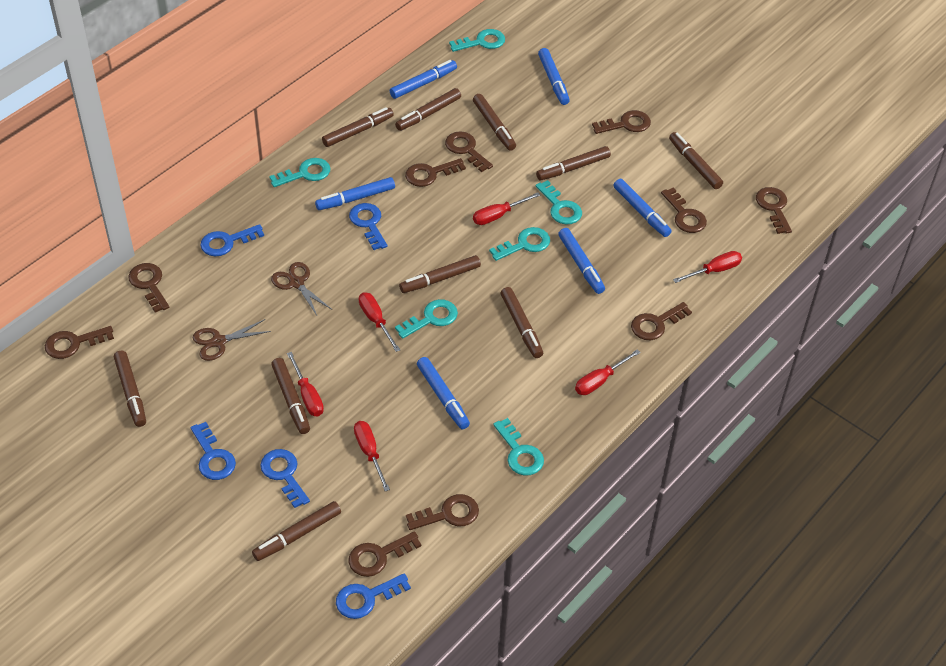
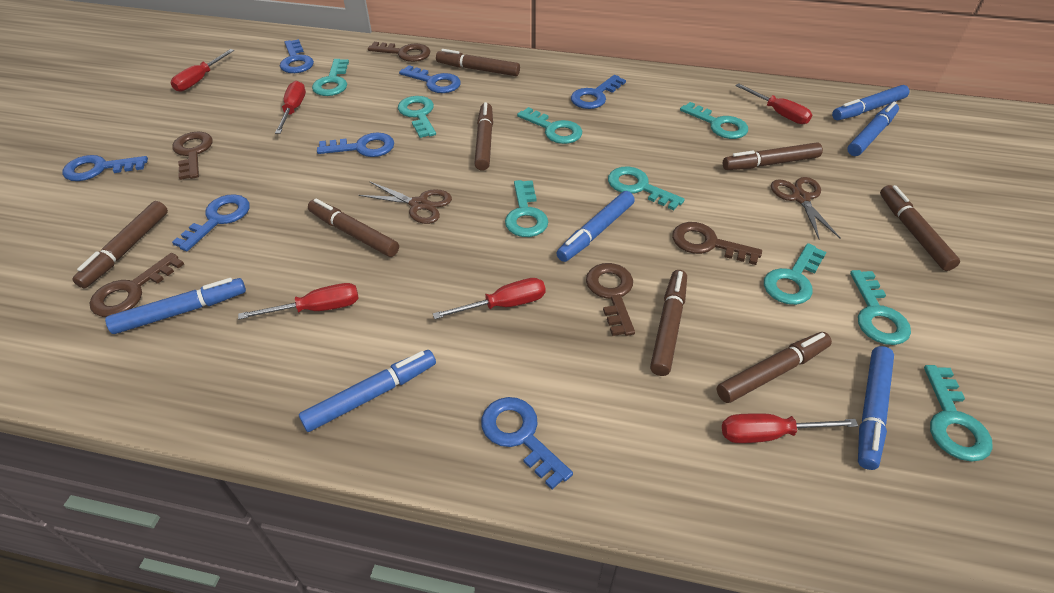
blue key: 5 -> 7
brown key: 10 -> 5
brown marker: 10 -> 8
turquoise key: 6 -> 9

